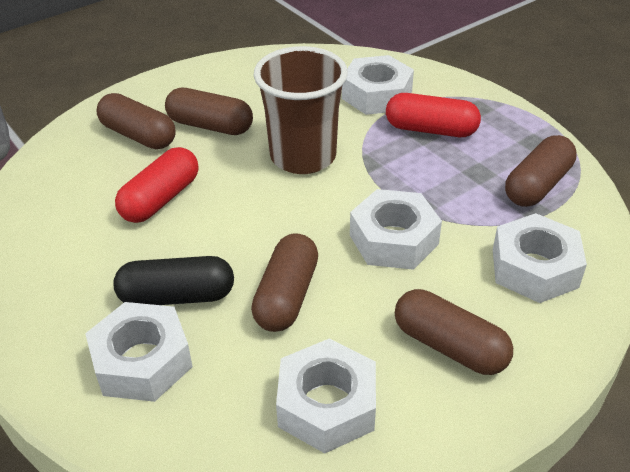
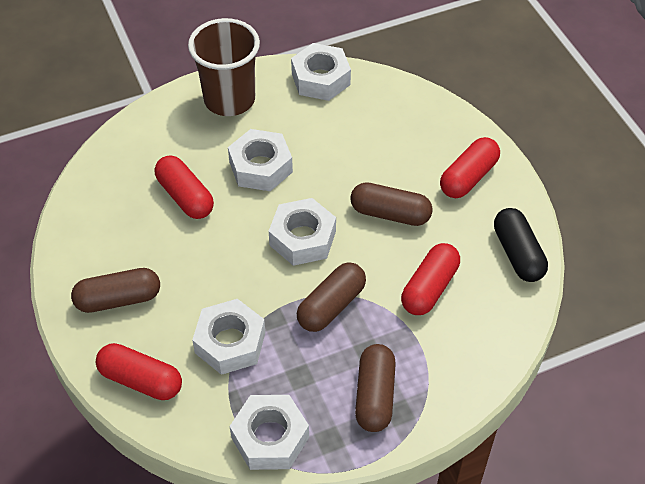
brown capsule: 5 -> 4
red capsule: 2 -> 4

